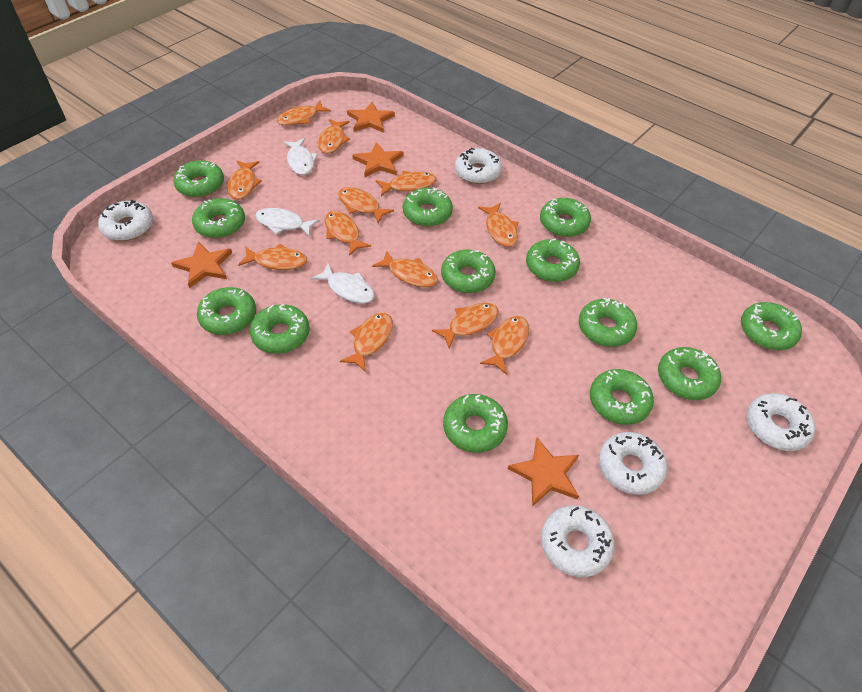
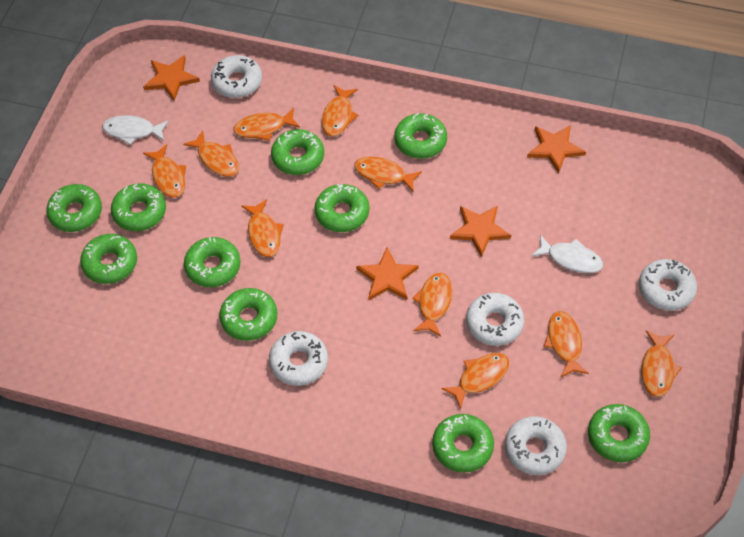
green donut: 13 -> 10
orange fish: 12 -> 10
white fish: 3 -> 2

